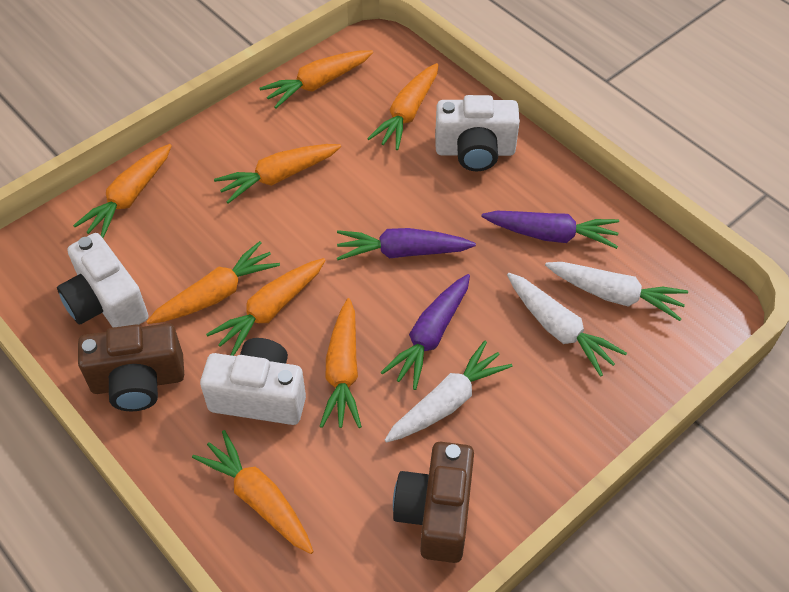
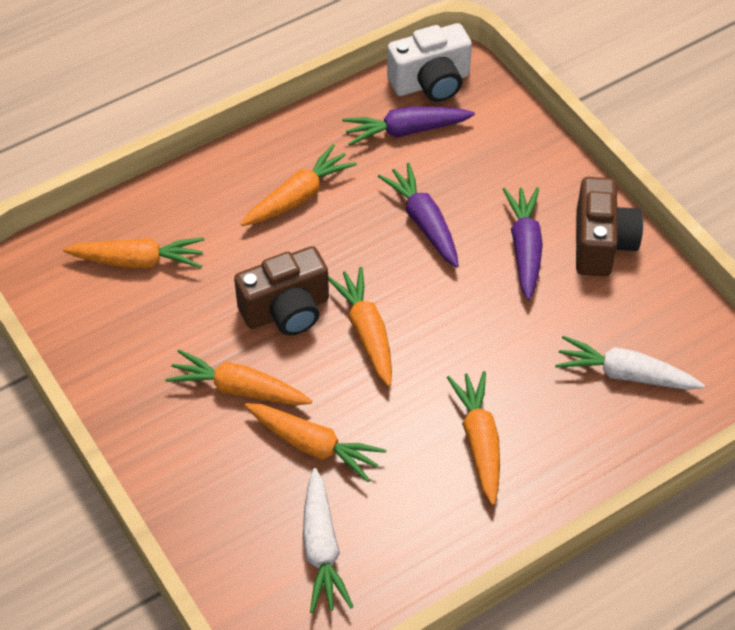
orange carrot: 8 -> 6
white camera: 3 -> 1
white carrot: 3 -> 2

